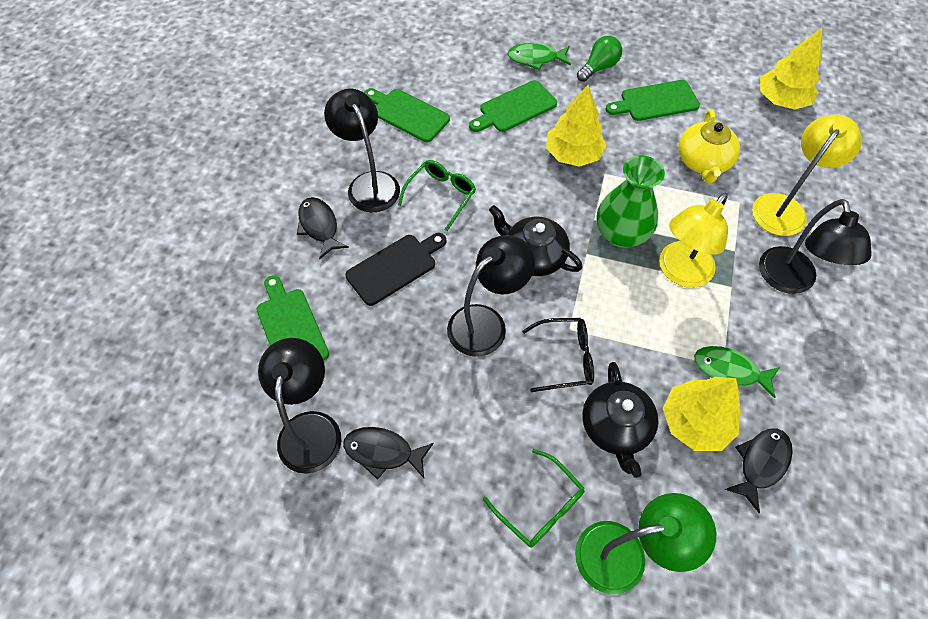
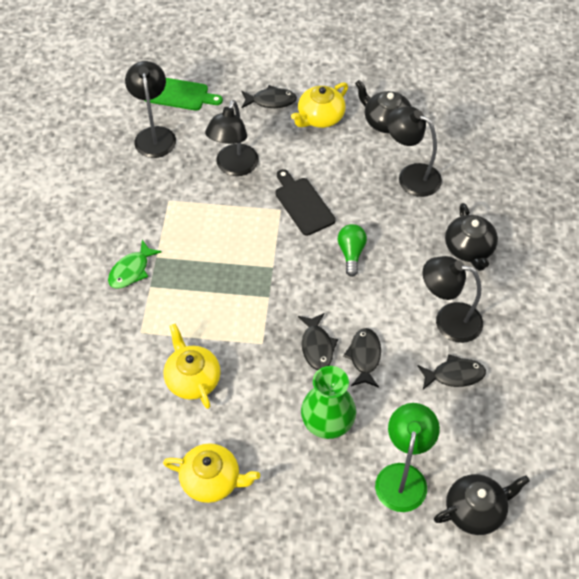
black fish: 3 -> 4
black glasses: 1 -> 0
black teapot: 2 -> 3
green cutting board: 4 -> 1
green fish: 2 -> 1
green glasses: 2 -> 0
yellow lamp: 2 -> 0
yellow teapot: 1 -> 3
yellow tree: 3 -> 0

